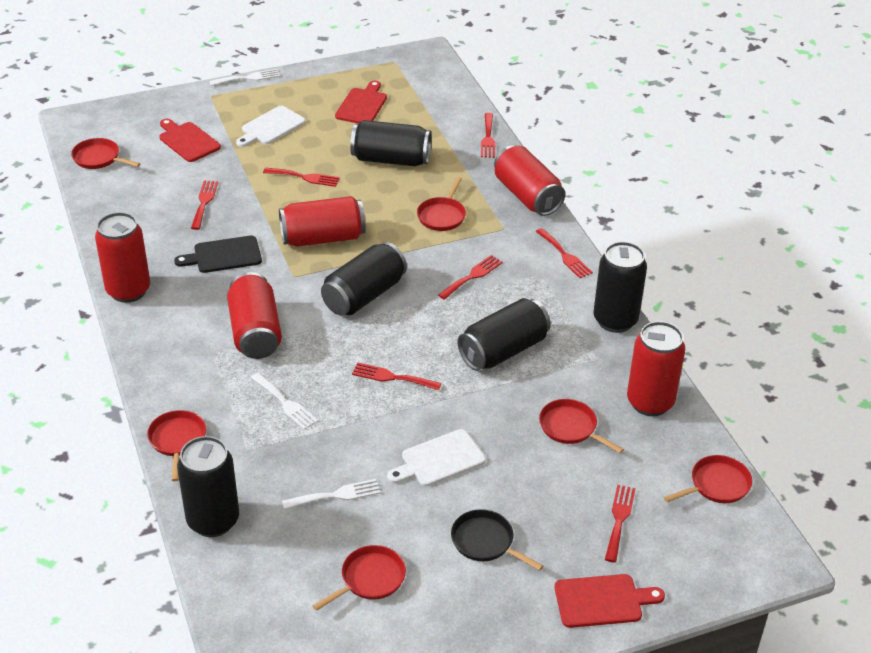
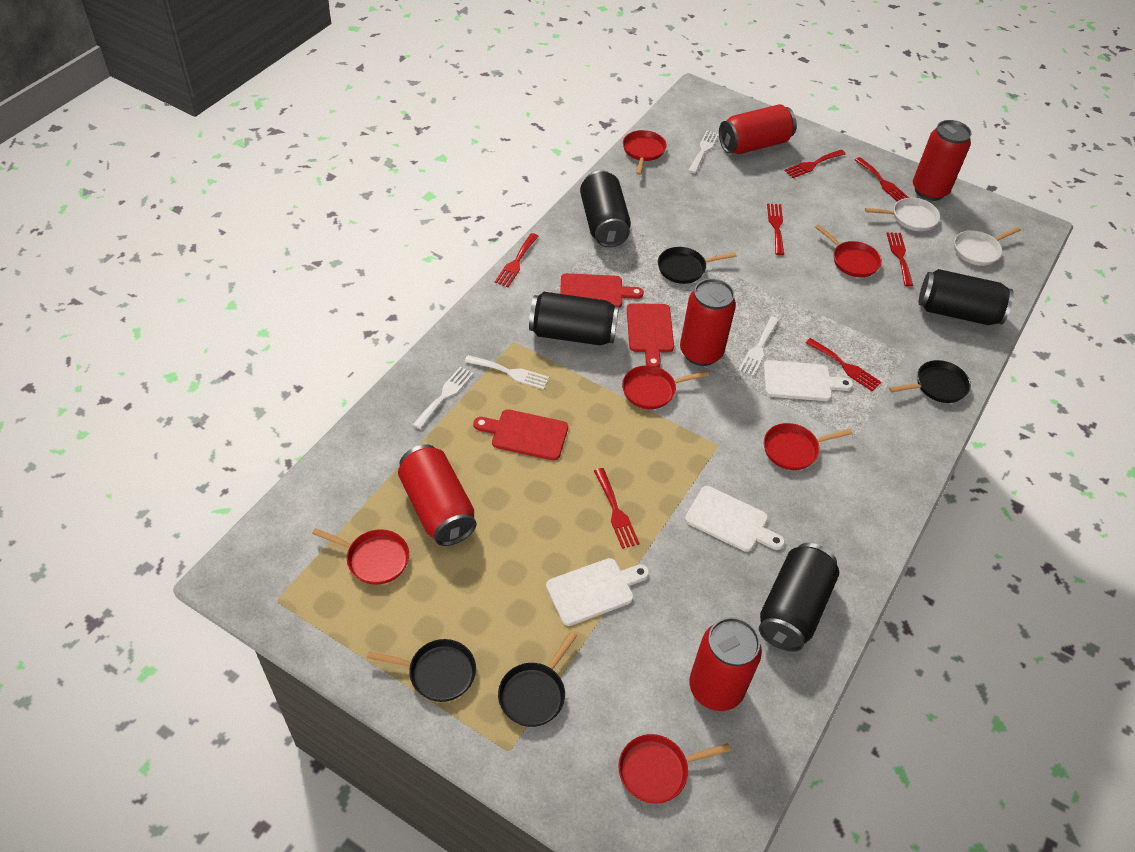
black can: 5 -> 4
black cutting board: 1 -> 0
black pan: 1 -> 4
white cutting board: 2 -> 3
white fork: 3 -> 4
white pan: 0 -> 2

